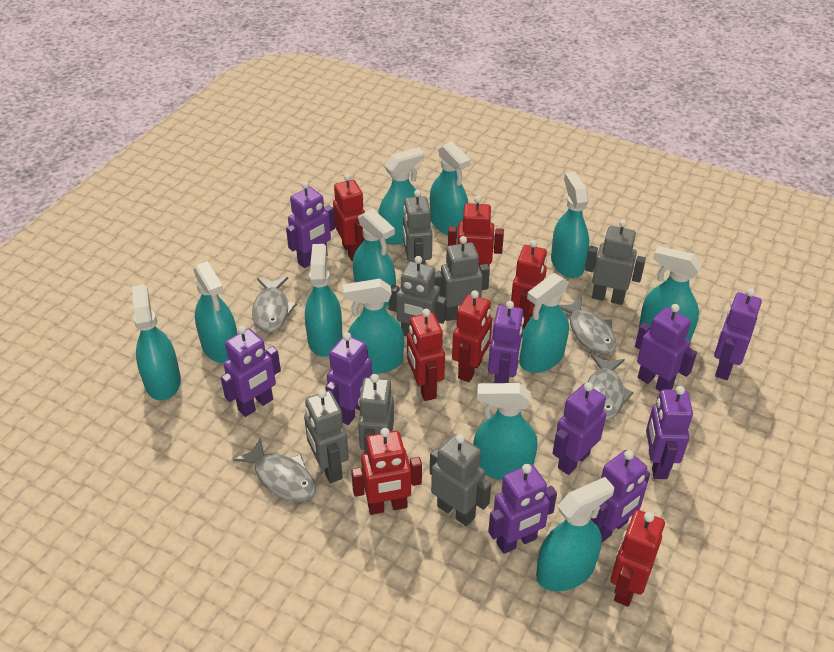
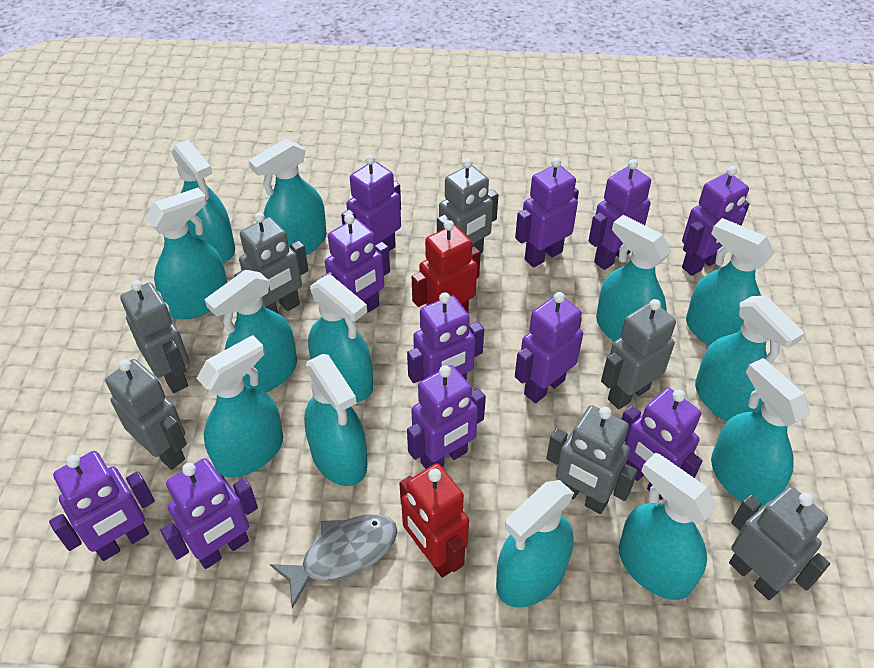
grey fish: 4 -> 1
purple robot: 10 -> 11
red robot: 7 -> 2
turquoise spray bottle: 12 -> 13

